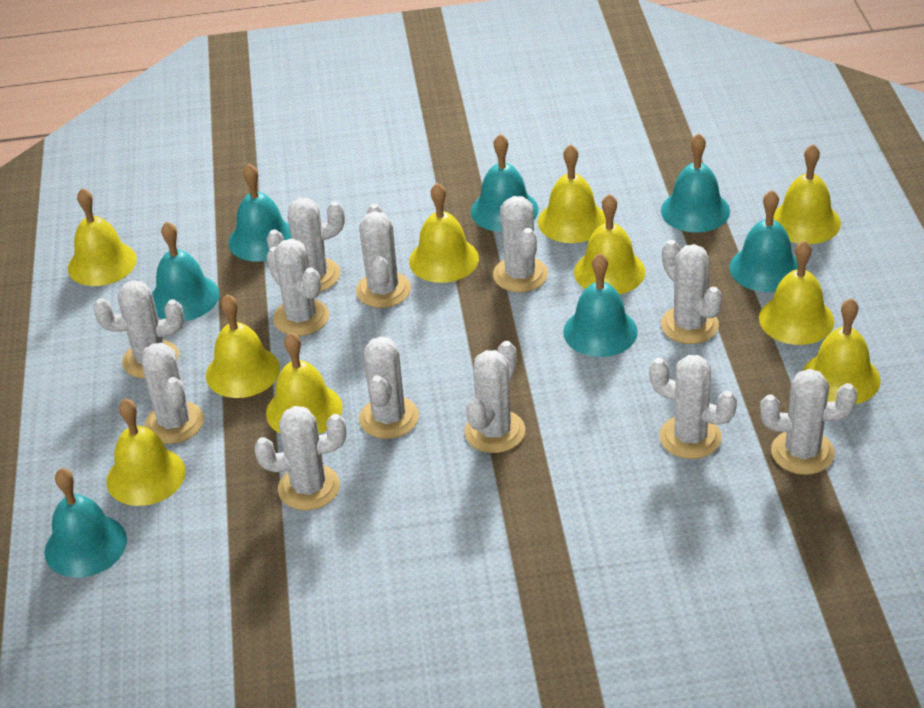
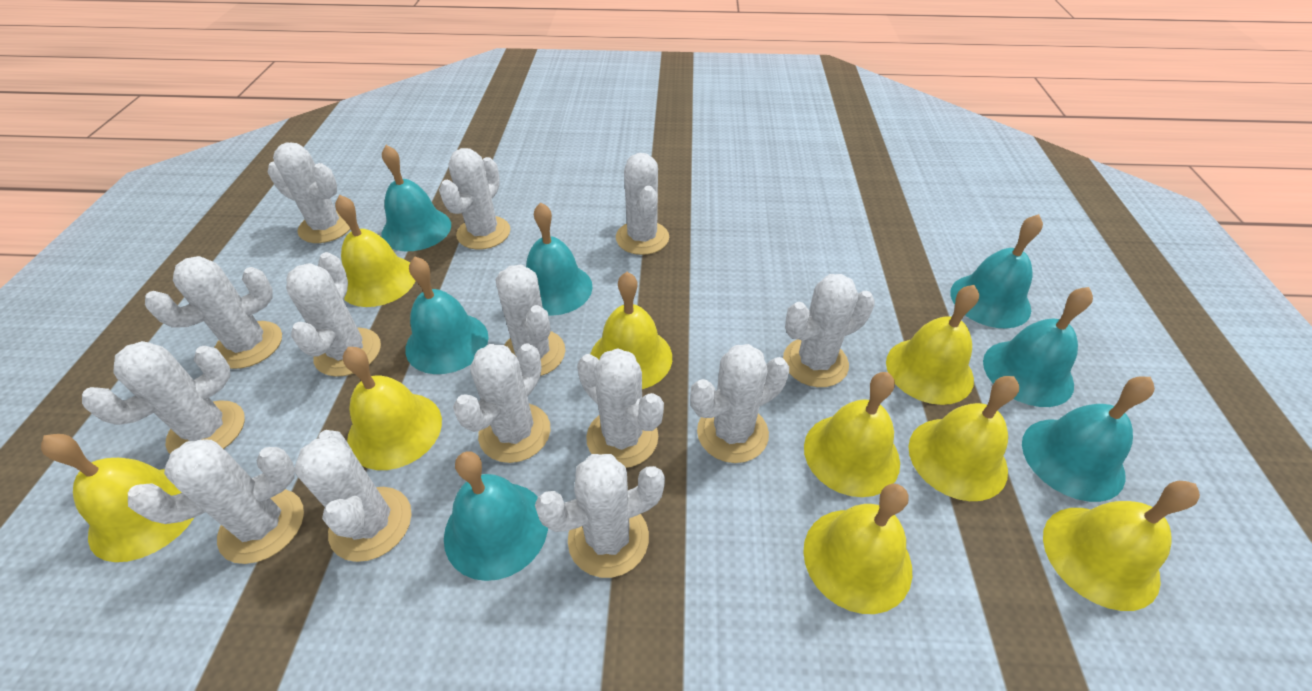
white cactus: 12 -> 14
yellow bell: 10 -> 9

